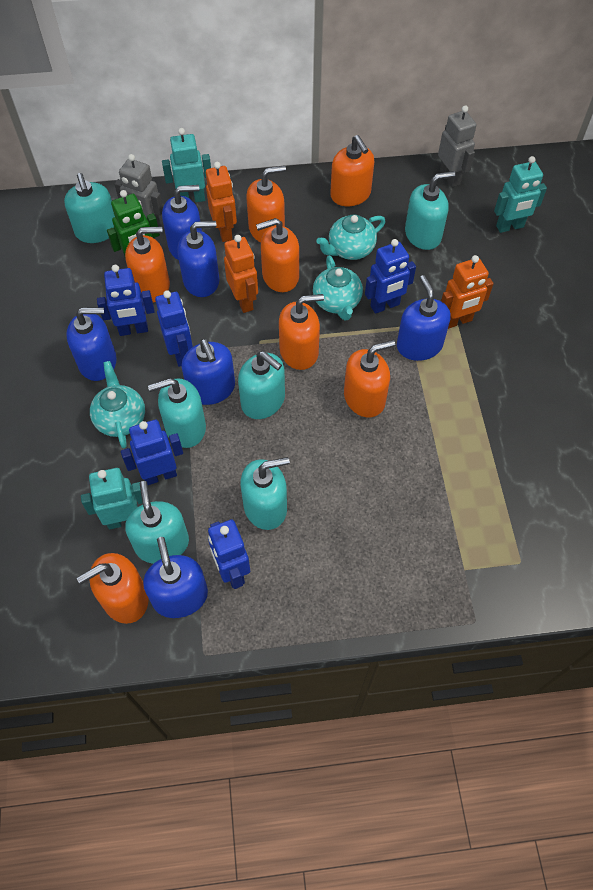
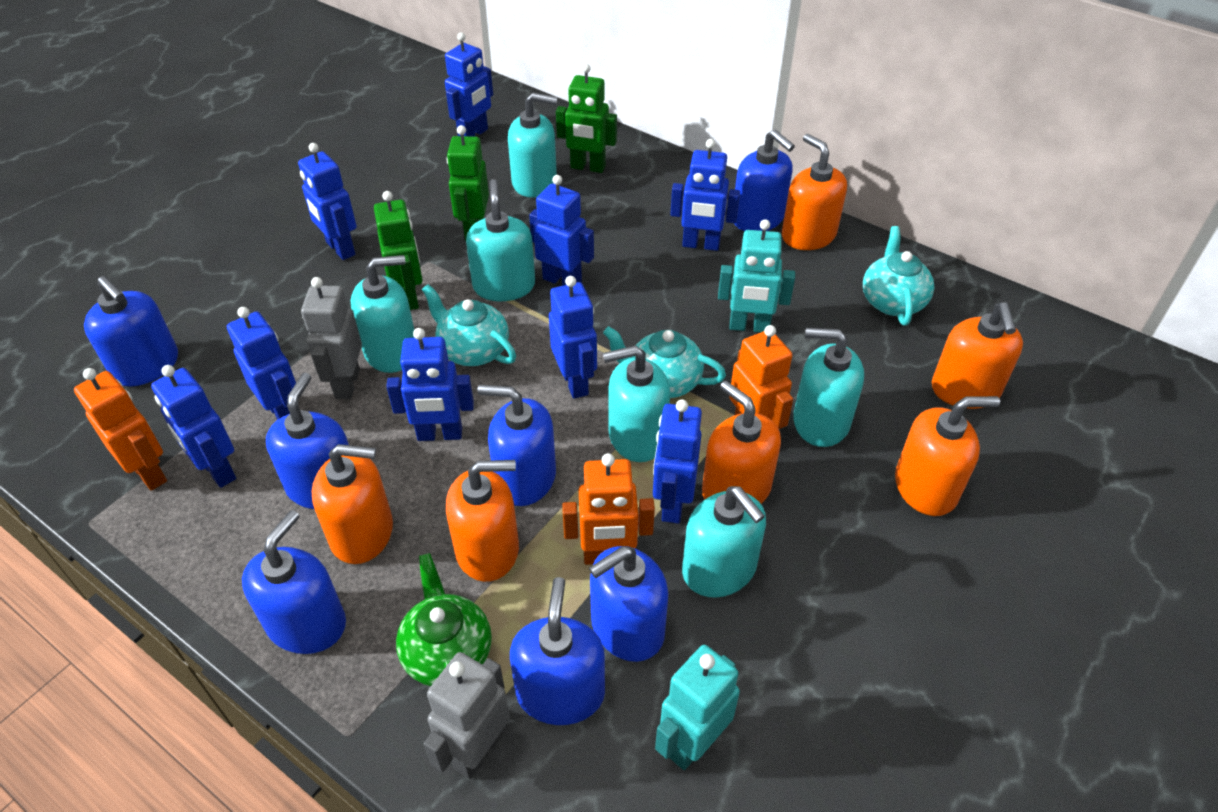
blue robot: 5 -> 9
blue soap dispenser: 6 -> 7
green robot: 1 -> 3
green teapot: 0 -> 1
orange soap dispenser: 7 -> 6
turquoise robot: 3 -> 2

